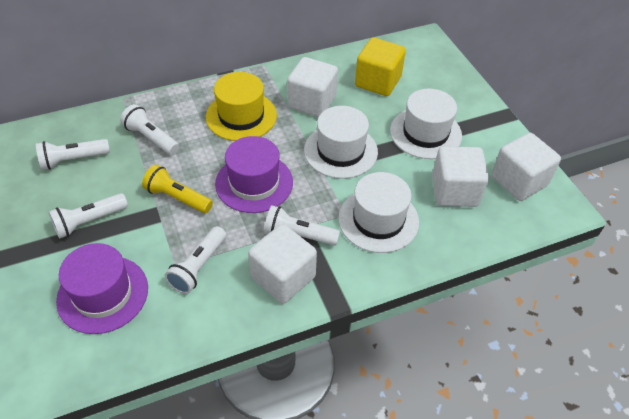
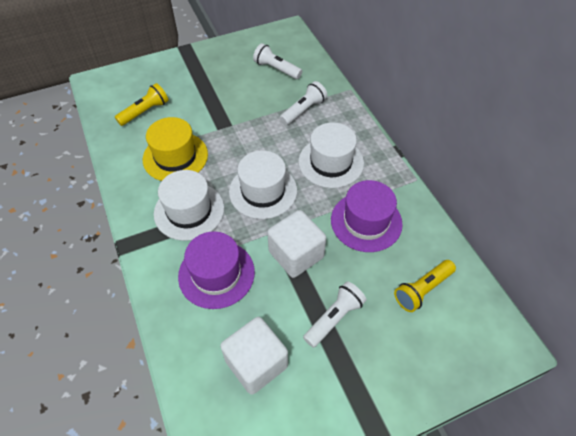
white cube: 4 -> 2
white flashlight: 5 -> 3
yellow cube: 1 -> 0
yellow flashlight: 1 -> 2

